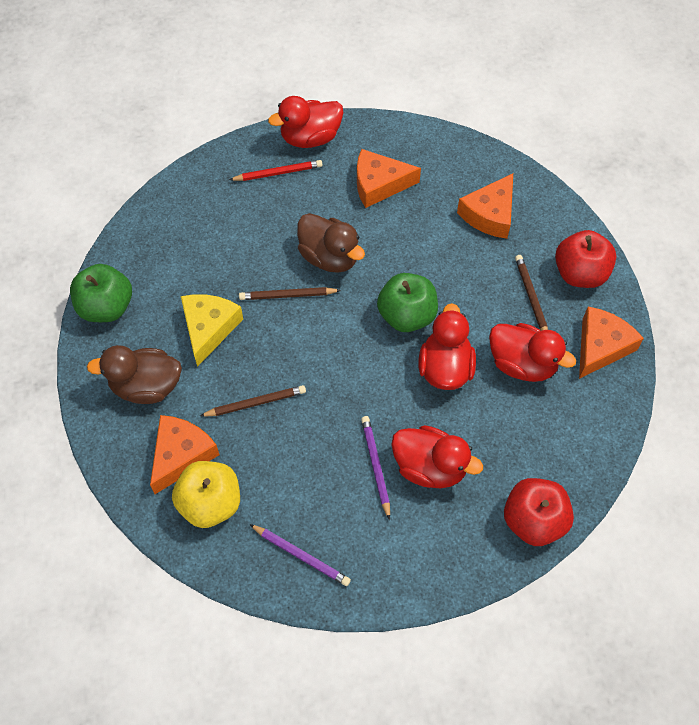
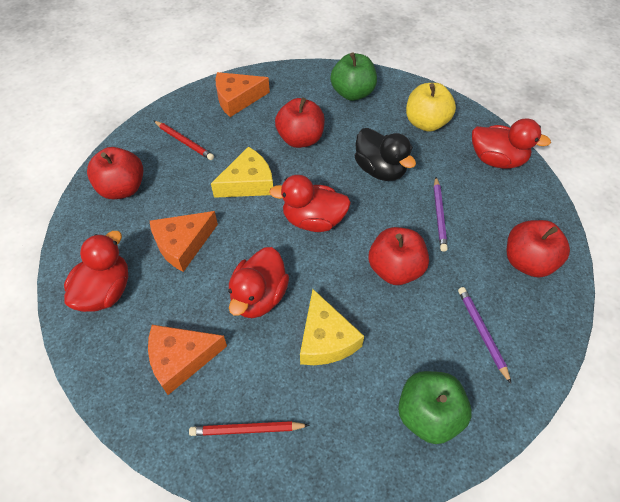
black duck: 0 -> 1
brown duck: 2 -> 0
brown pencil: 3 -> 0
orange cheese: 4 -> 3
red apple: 2 -> 4
red pencil: 1 -> 2
yellow cheese: 1 -> 2

